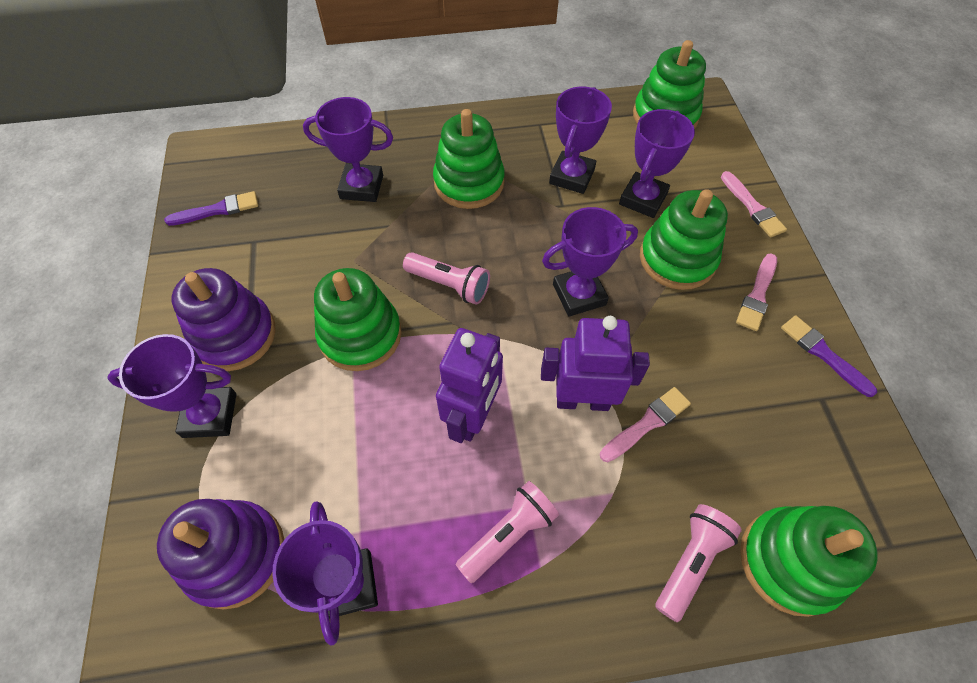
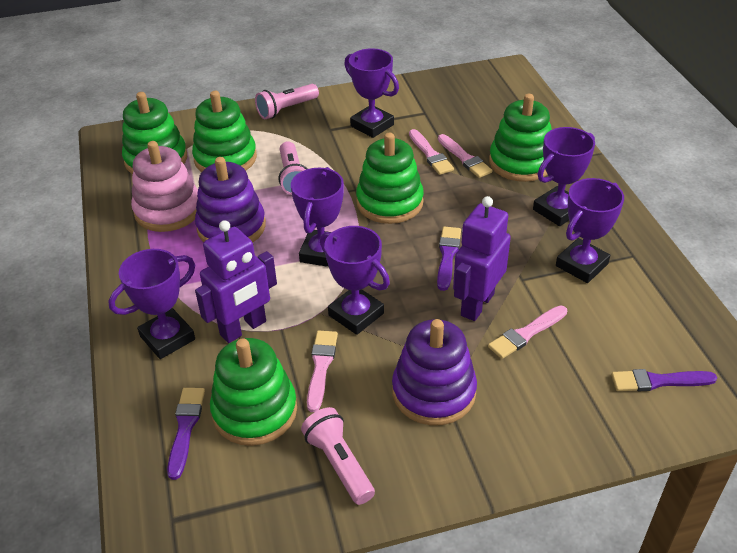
pink brush: 3 -> 4
pink stacking toy: 0 -> 1
purple brush: 2 -> 3

